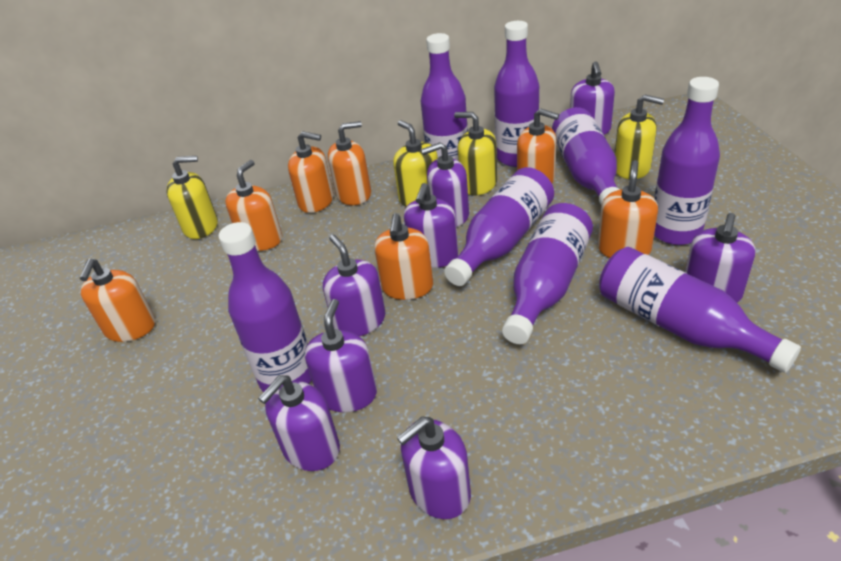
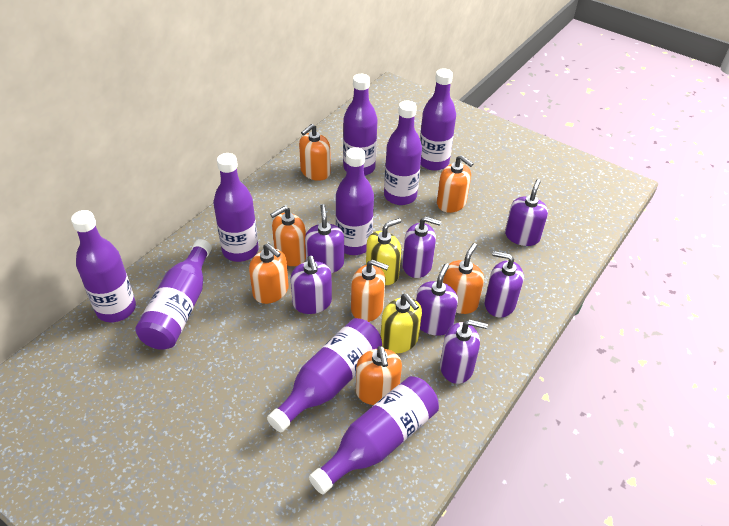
purple bottle: 8 -> 9
purple soap dispenser: 8 -> 7
yellow soap dispenser: 4 -> 2

